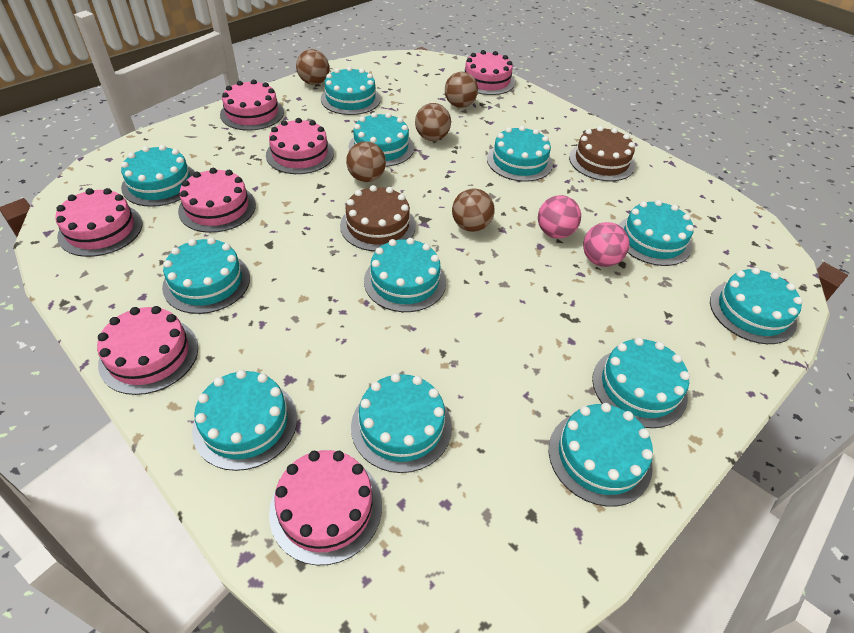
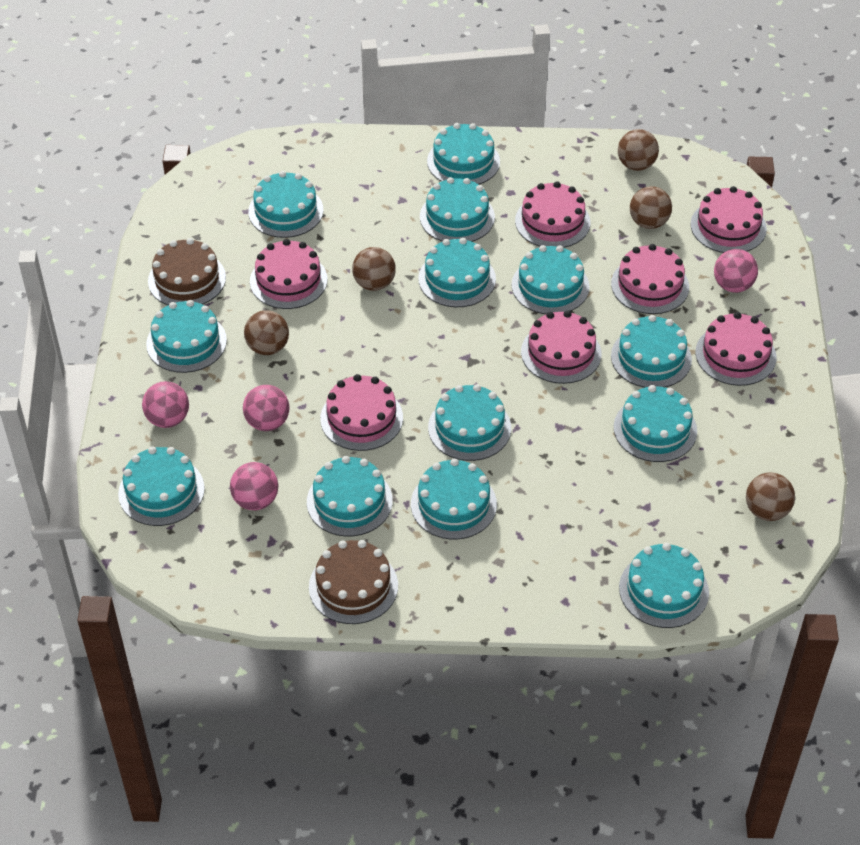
pink ball: 2 -> 4
turquoise cake: 12 -> 13

